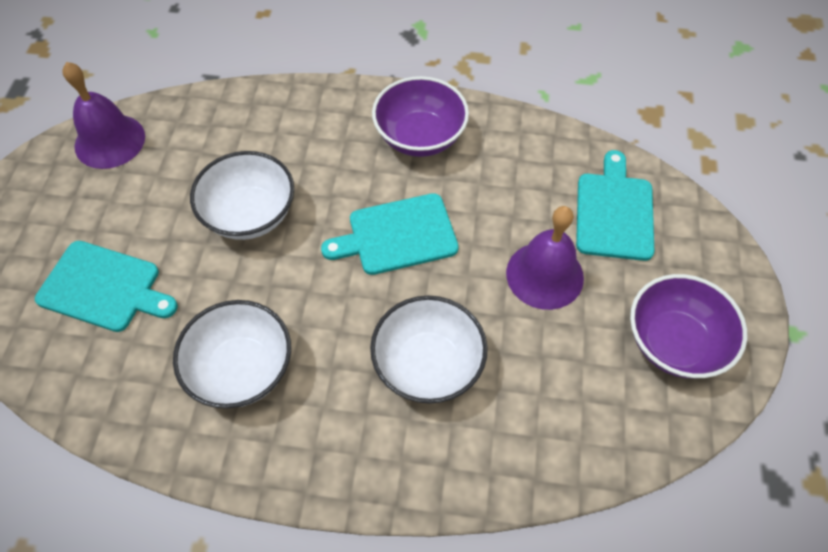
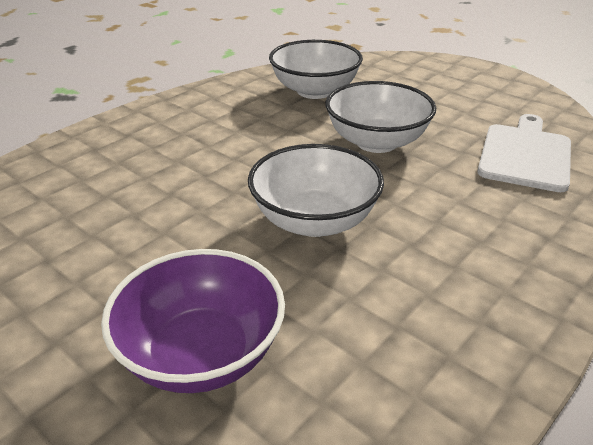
purple bell: 2 -> 0
purple bowl: 2 -> 1
turquoise cutting board: 3 -> 0
white cutting board: 0 -> 1

